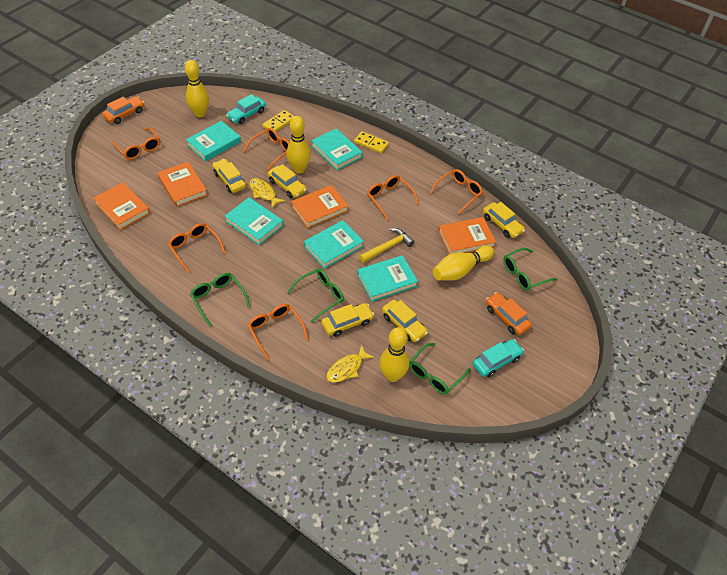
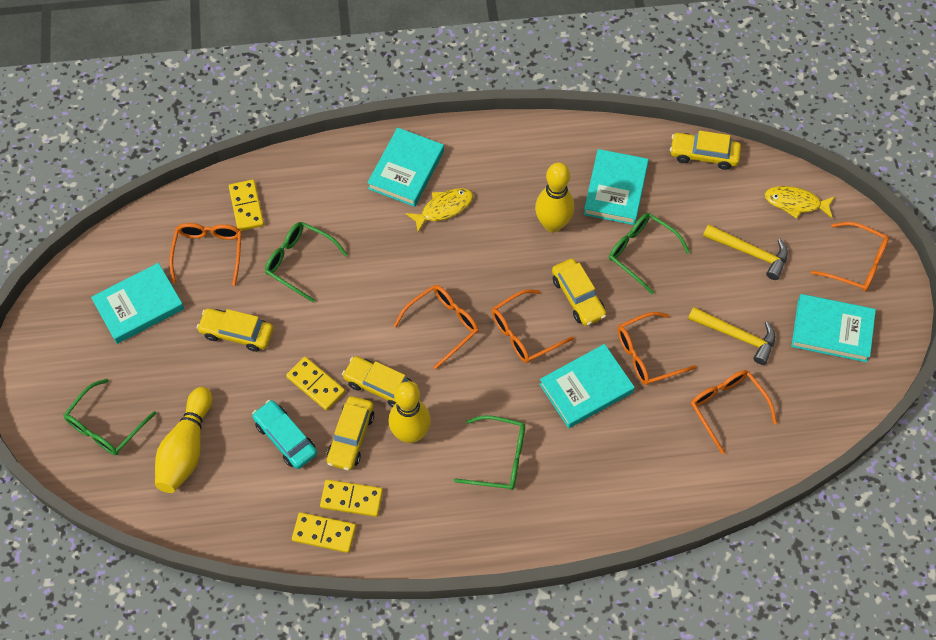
orange book: 4 -> 0
orange car: 2 -> 0
turquoise car: 2 -> 1
yellow bowling pin: 4 -> 3
yellow domino: 2 -> 4
yellow hammer: 1 -> 2

